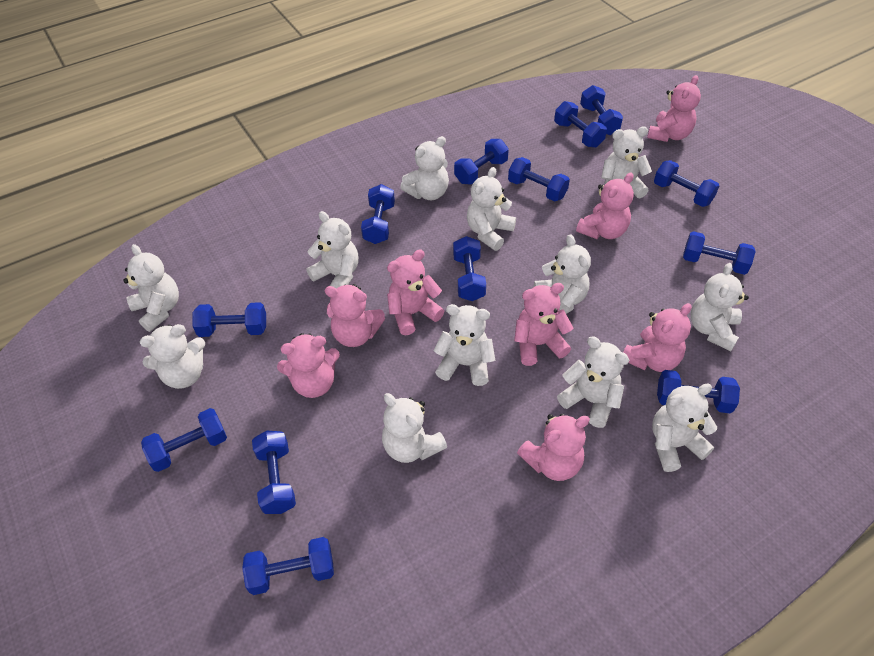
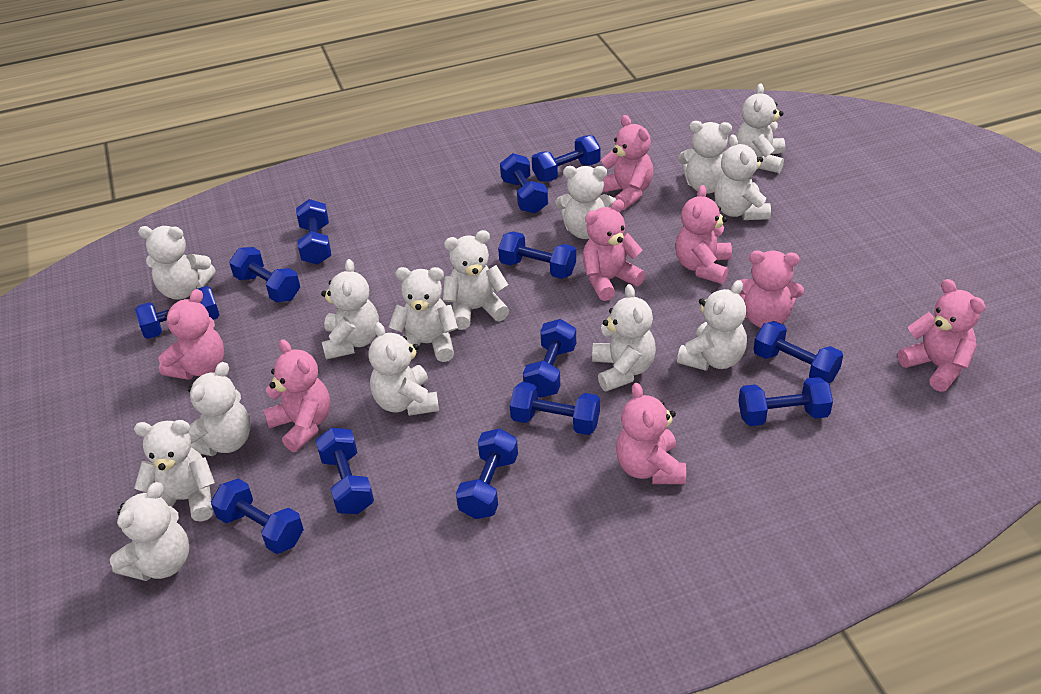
white teddy bear: 12 -> 14

